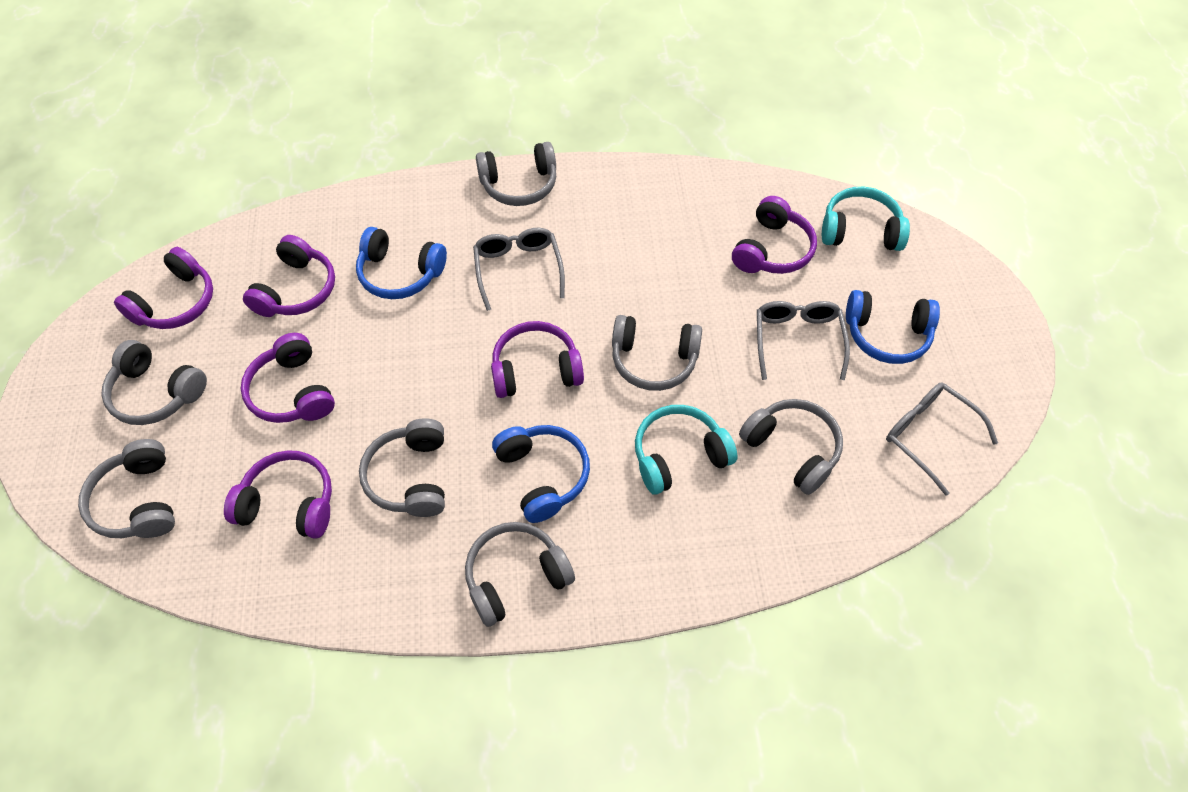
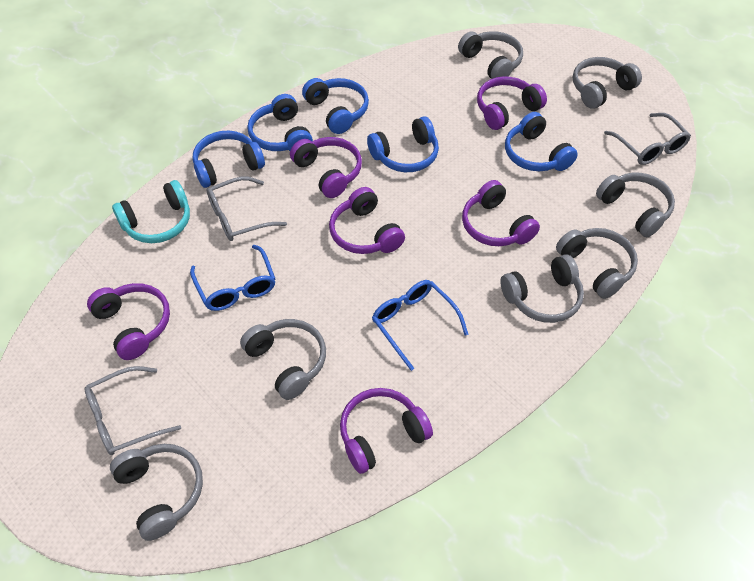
blue glasses: 0 -> 2
blue headphones: 3 -> 5
turquoise headphones: 2 -> 1

